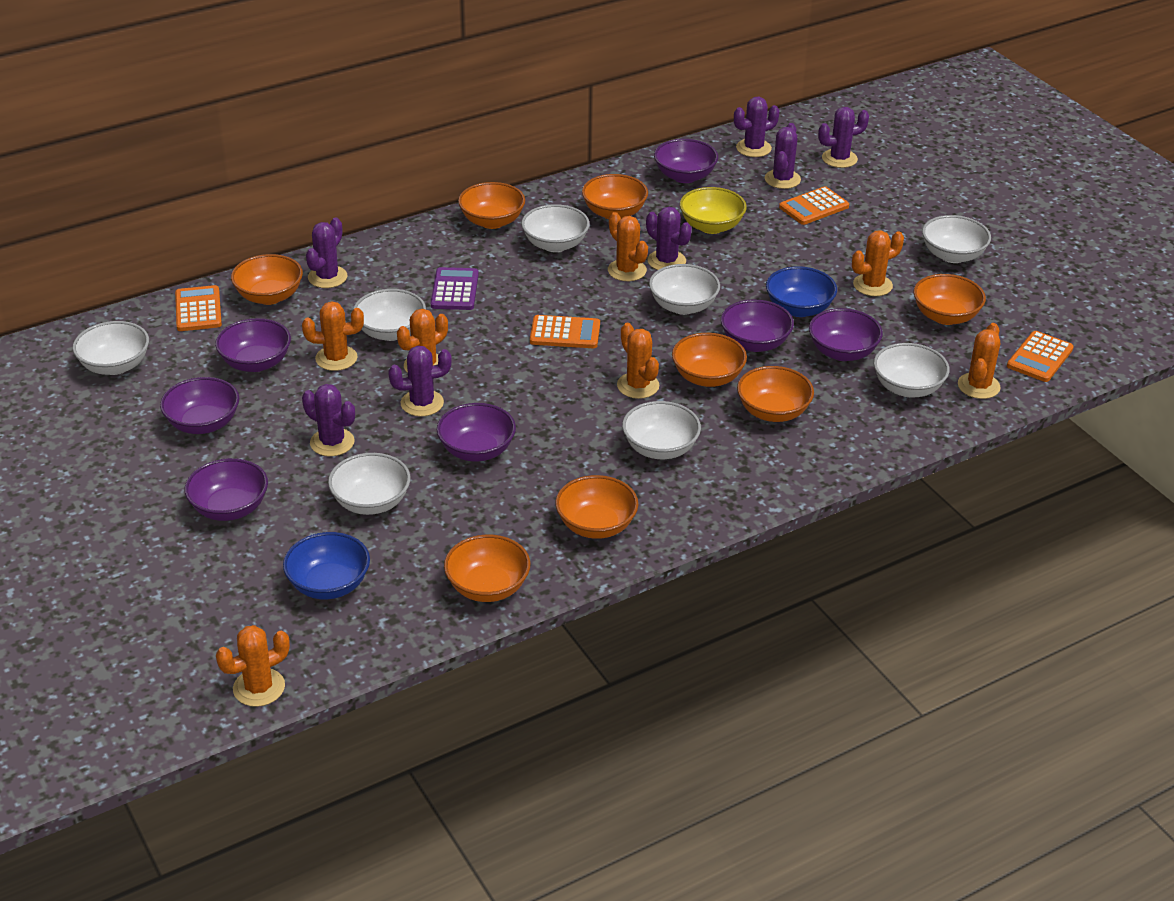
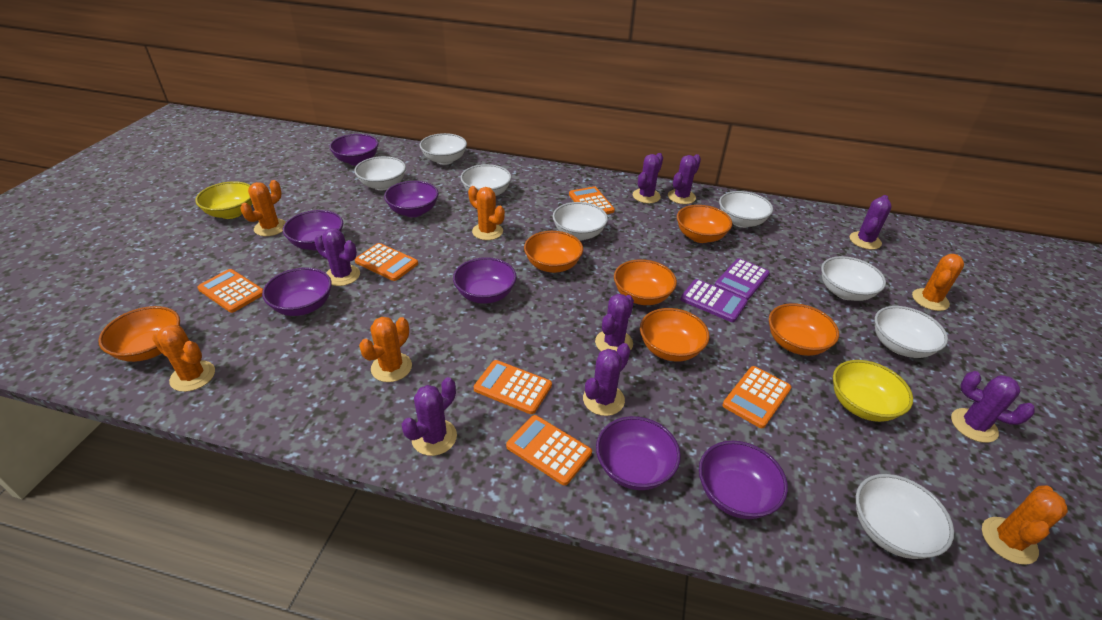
blue bowl: 2 -> 0
orange bowl: 8 -> 6
orange cactus: 7 -> 6
orange calculator: 4 -> 6
purple cactus: 7 -> 8
purple calculator: 1 -> 2
yellow bowl: 1 -> 2

